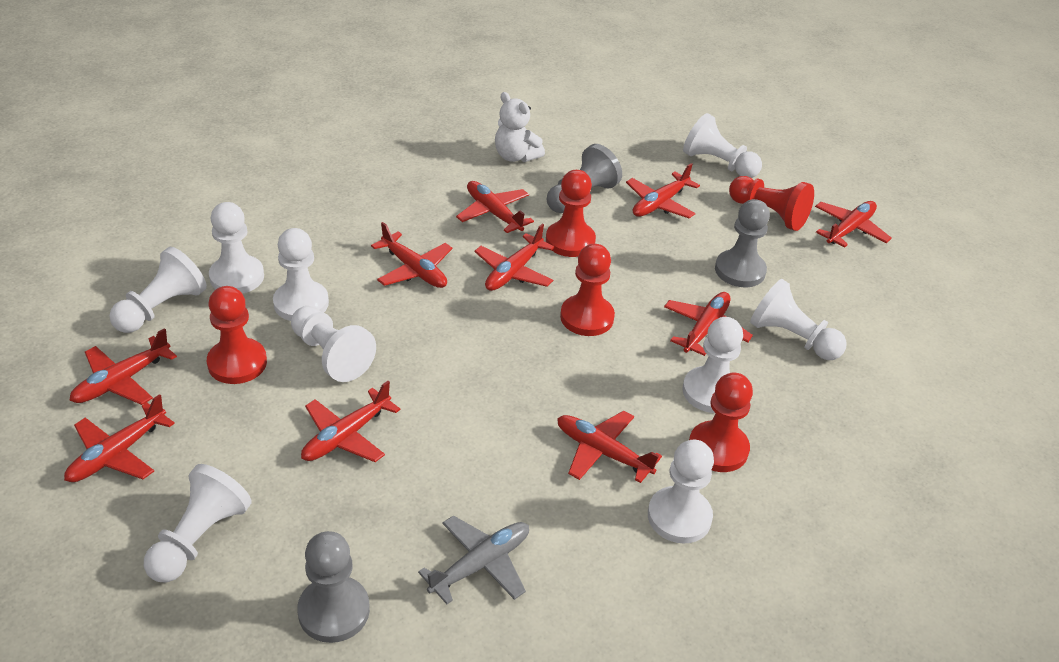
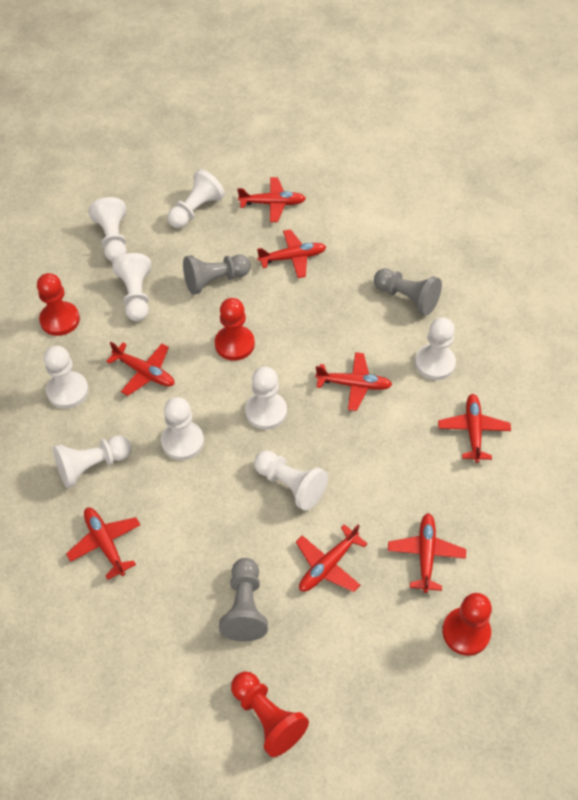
grey plane: 1 -> 0
red pawn: 5 -> 4
red plane: 10 -> 8
white teddy bear: 1 -> 0

